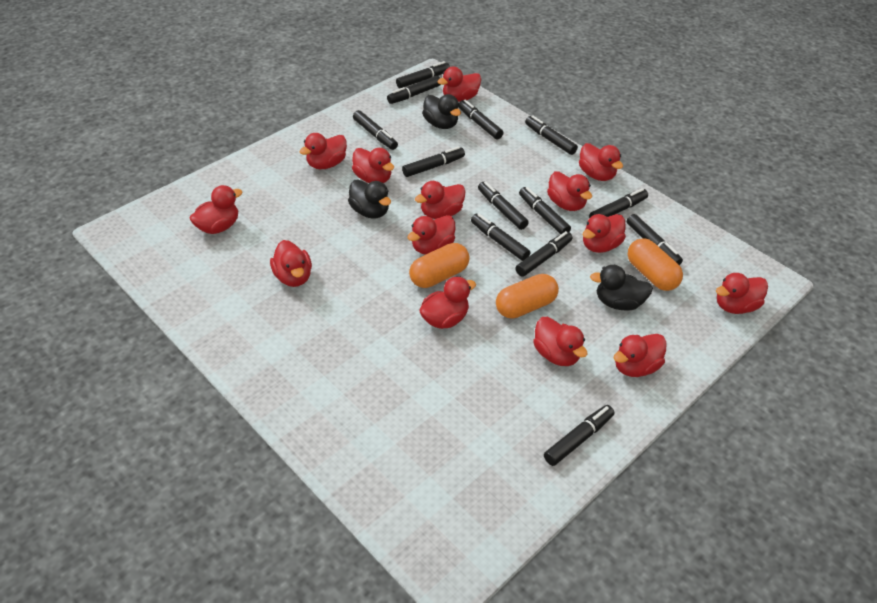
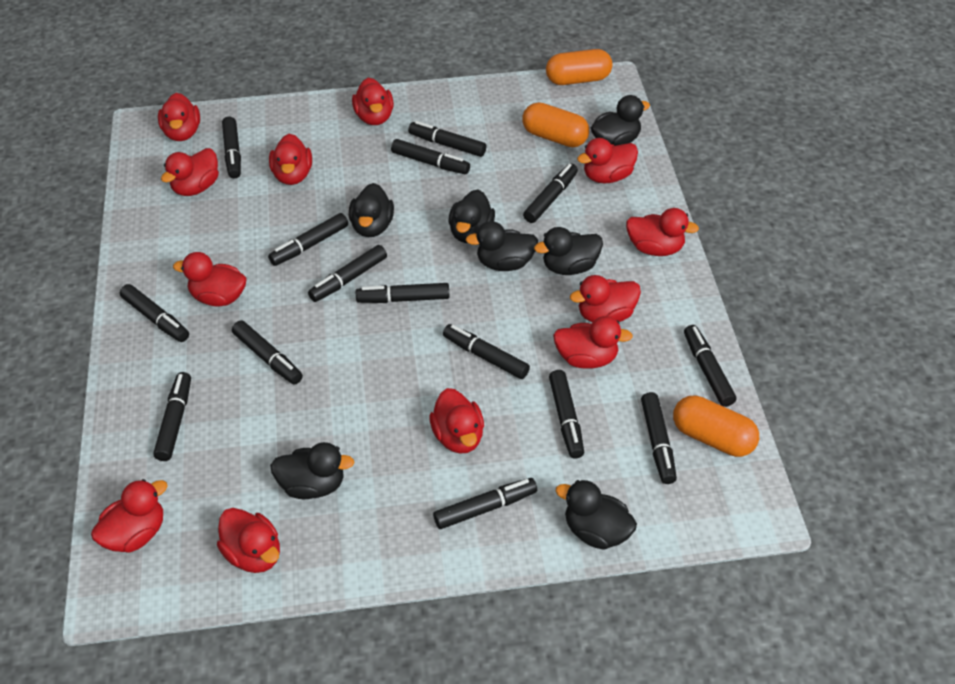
black duck: 3 -> 7
black marker: 13 -> 15
red duck: 14 -> 12

